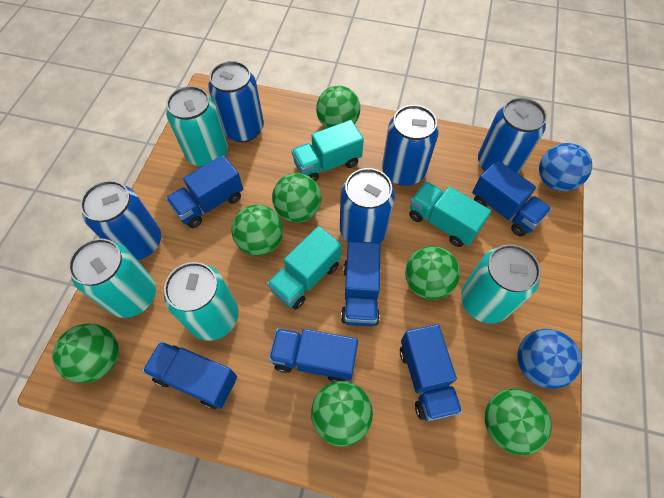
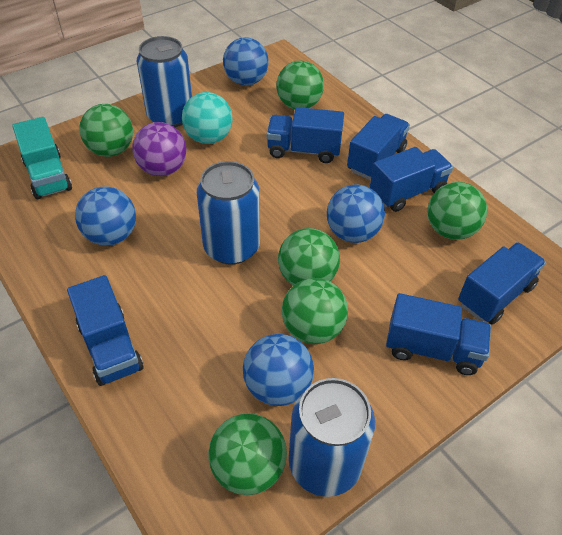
blue ball: 2 -> 4
blue can: 5 -> 3
green ball: 7 -> 6
purple ball: 0 -> 1
turquoise ball: 0 -> 1
turquoise can: 4 -> 0
turquoise truck: 3 -> 1

